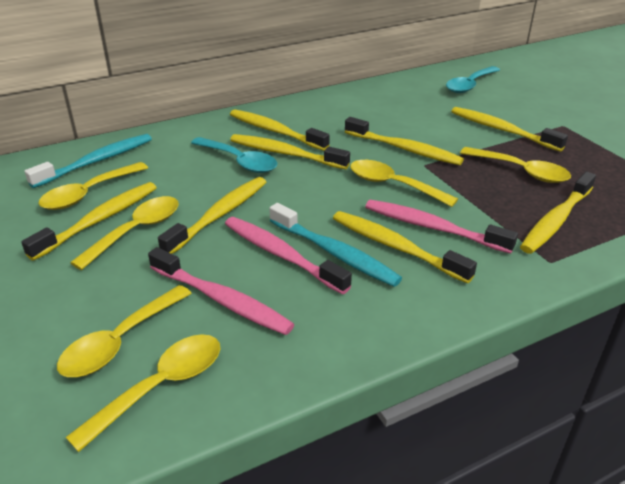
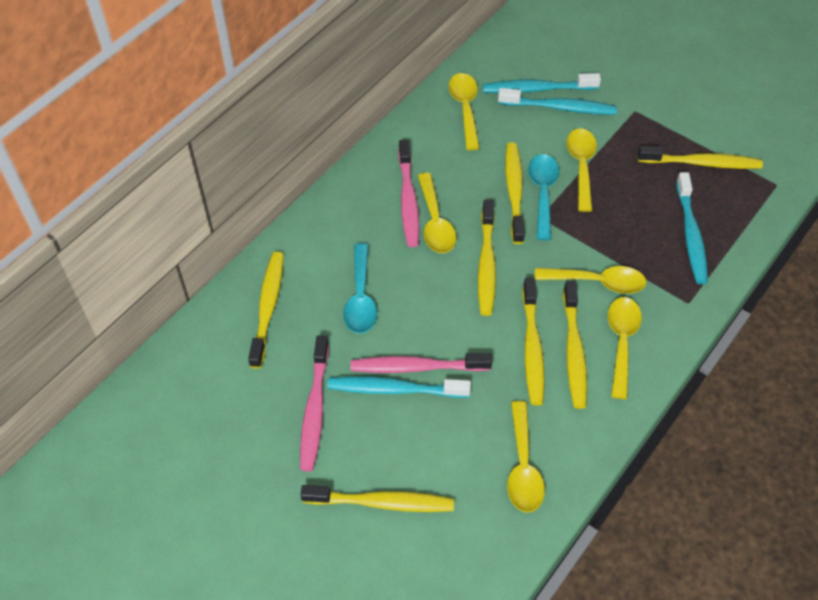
turquoise toothbrush: 2 -> 4
yellow toothbrush: 8 -> 7

